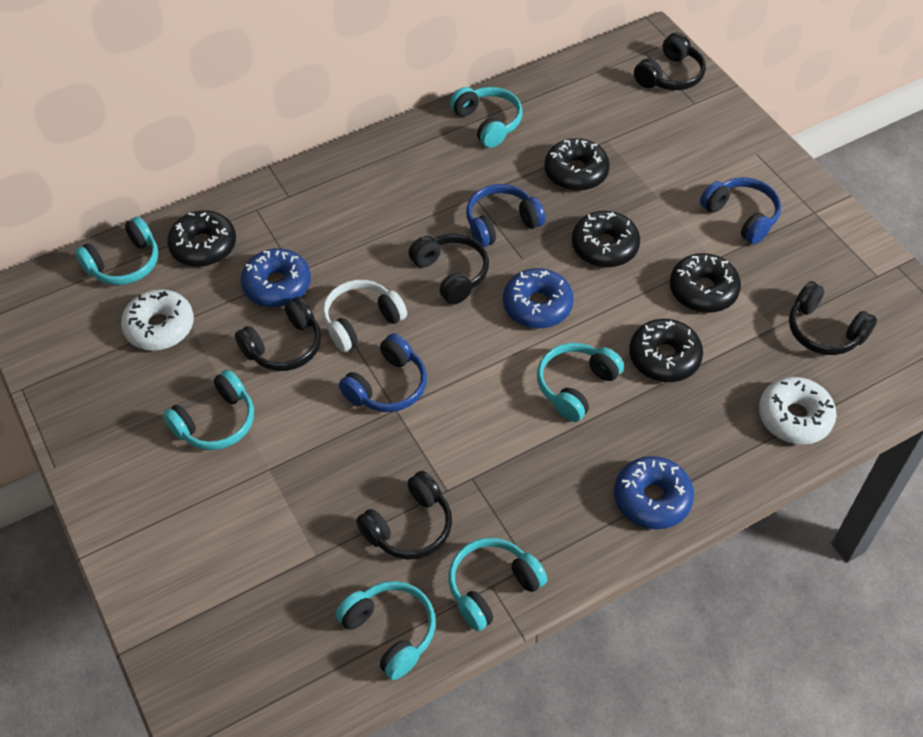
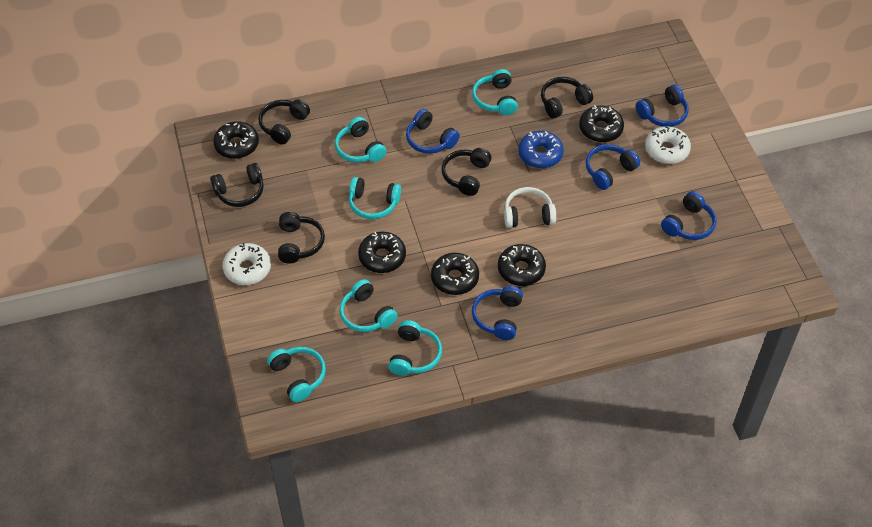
blue donut: 3 -> 1
blue headphones: 3 -> 5

